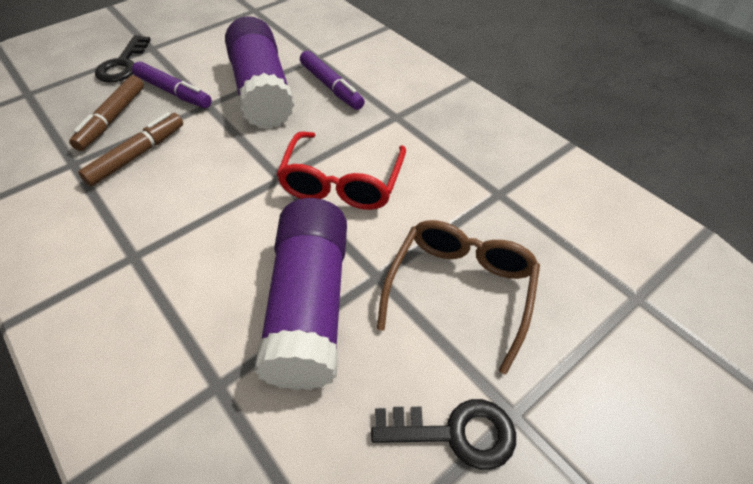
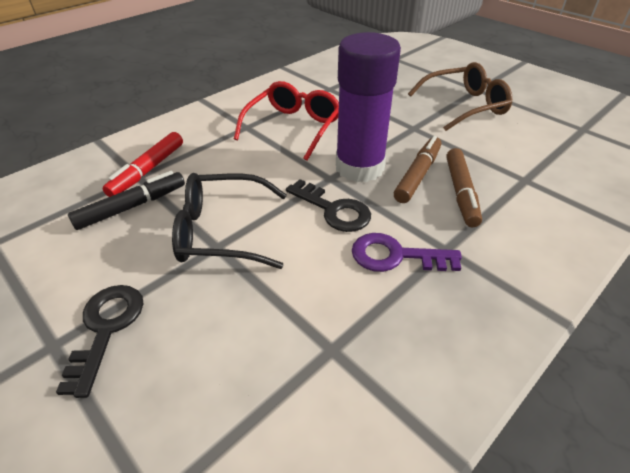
black glasses: 0 -> 1
black marker: 0 -> 1
purple glue stick: 2 -> 1
purple key: 0 -> 1
purple marker: 2 -> 0
red marker: 0 -> 1

